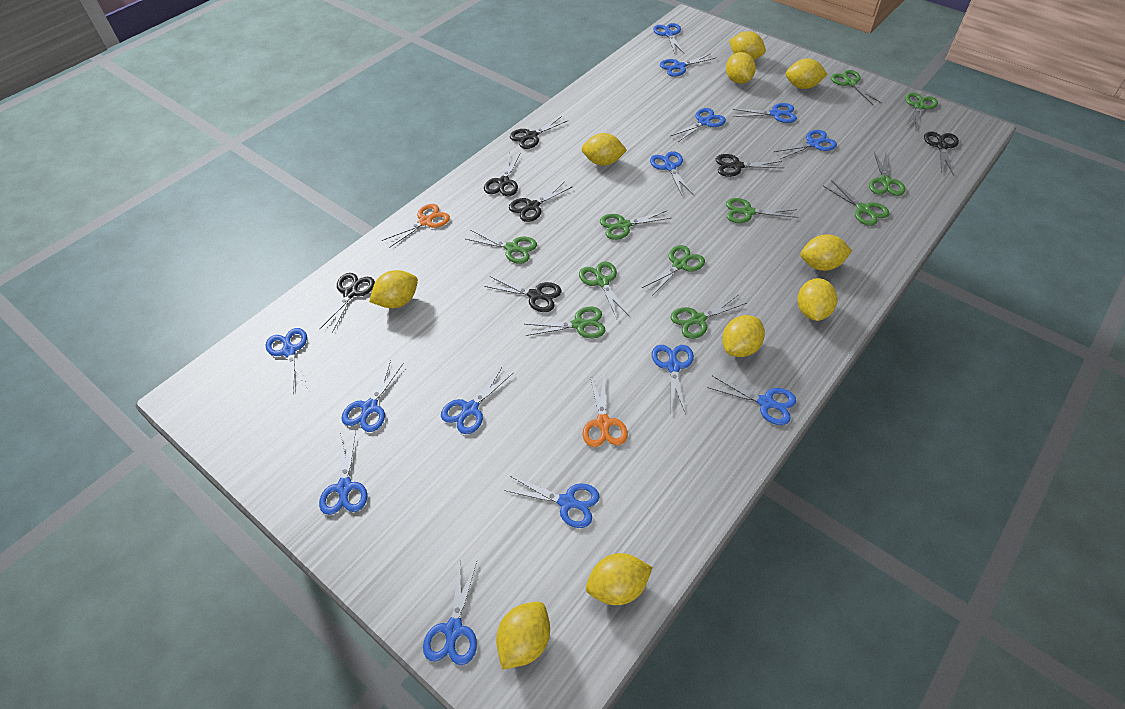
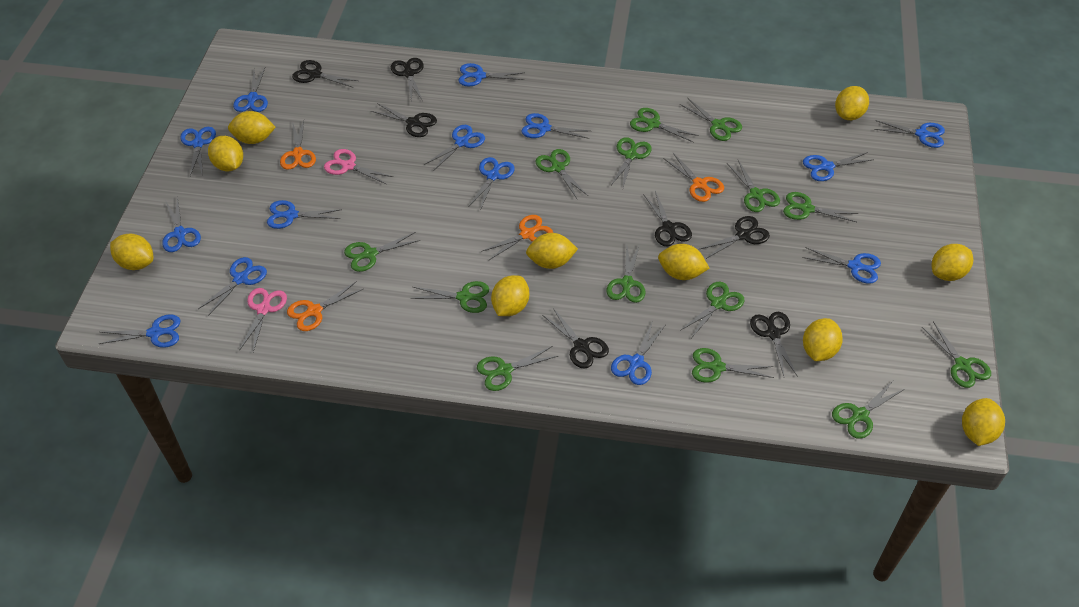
green scissors: 11 -> 14
orange scissors: 2 -> 4
pink scissors: 0 -> 2

